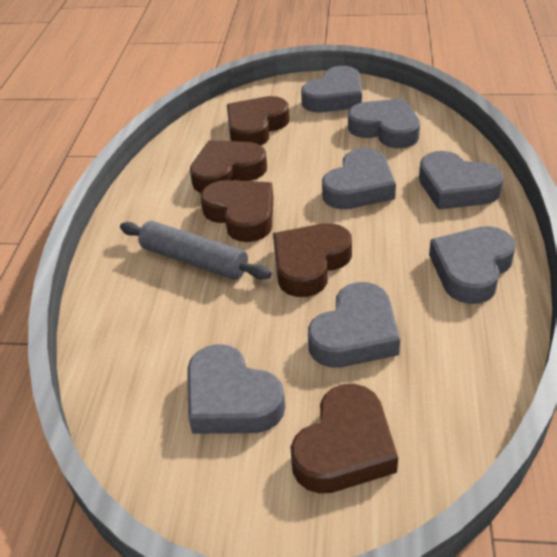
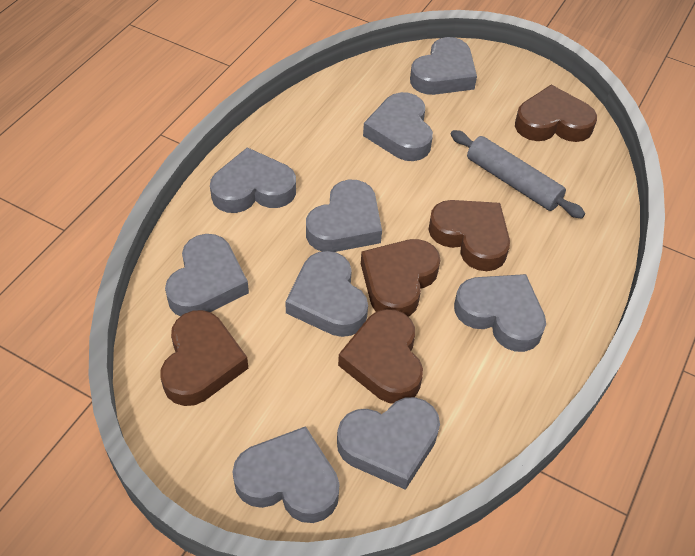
grey heart: 7 -> 9

